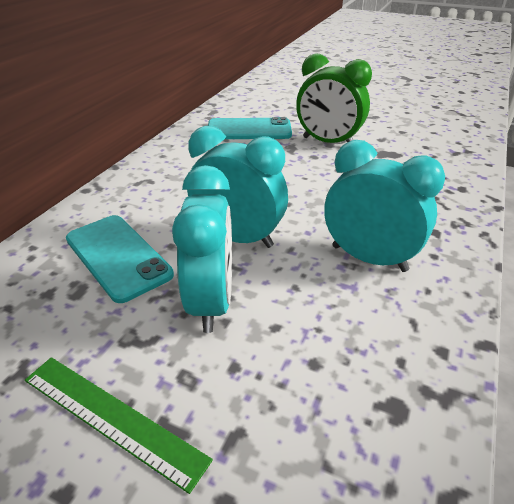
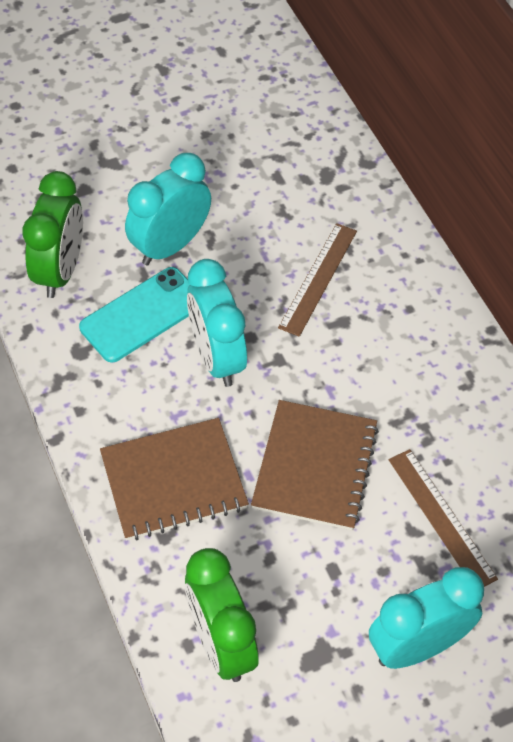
brown notebook: 0 -> 2
brown ruler: 0 -> 2
green clock: 1 -> 2
green ruler: 1 -> 0
turquoise phone: 2 -> 1

